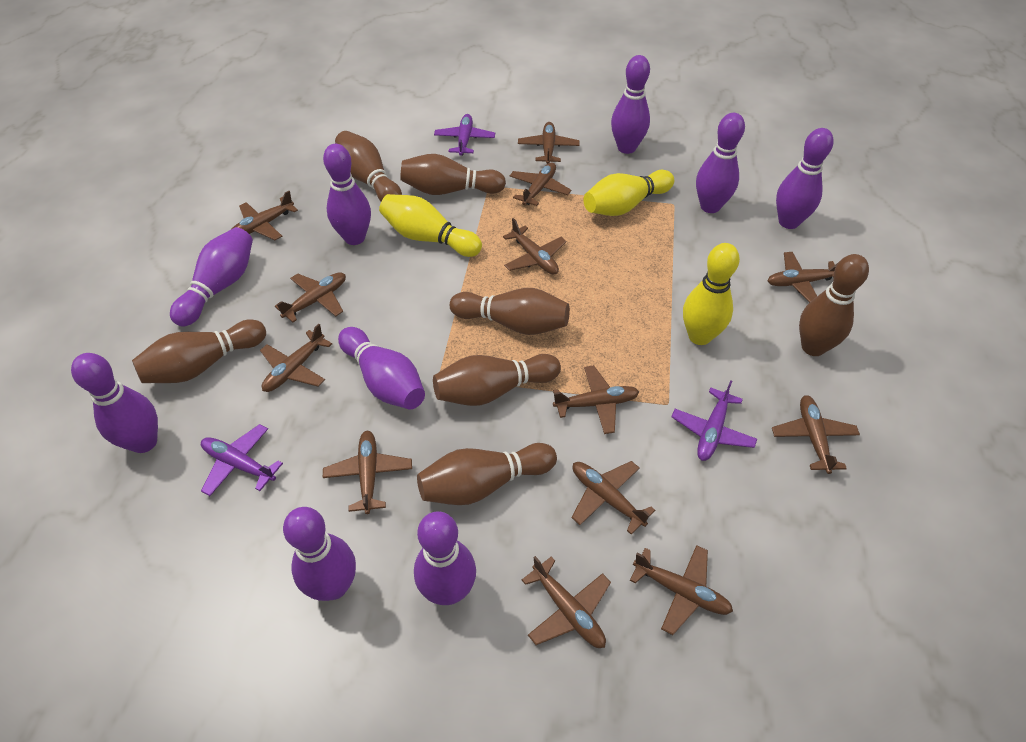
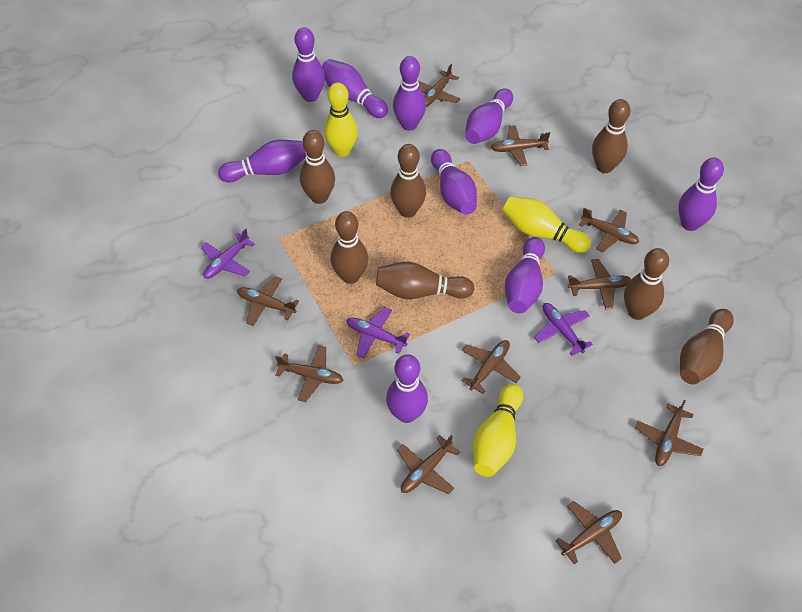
brown plane: 13 -> 10

